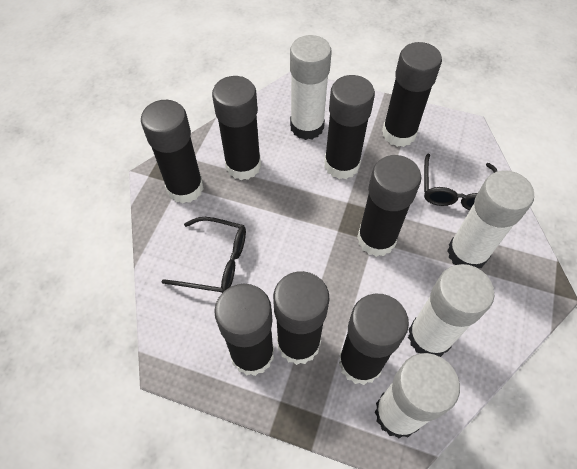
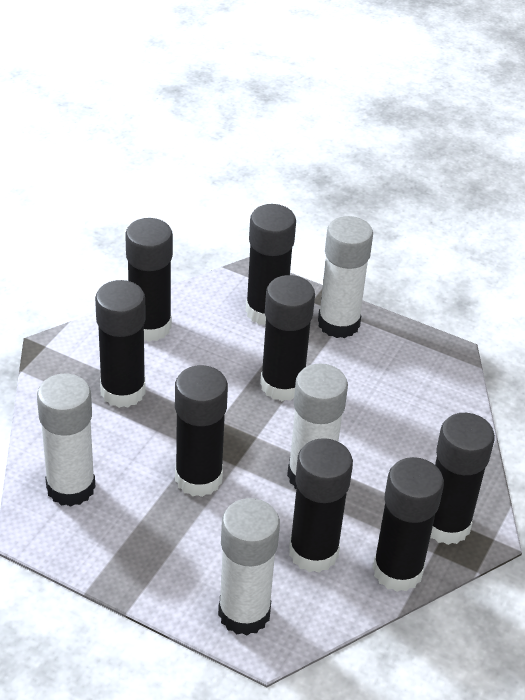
black glasses: 2 -> 0

